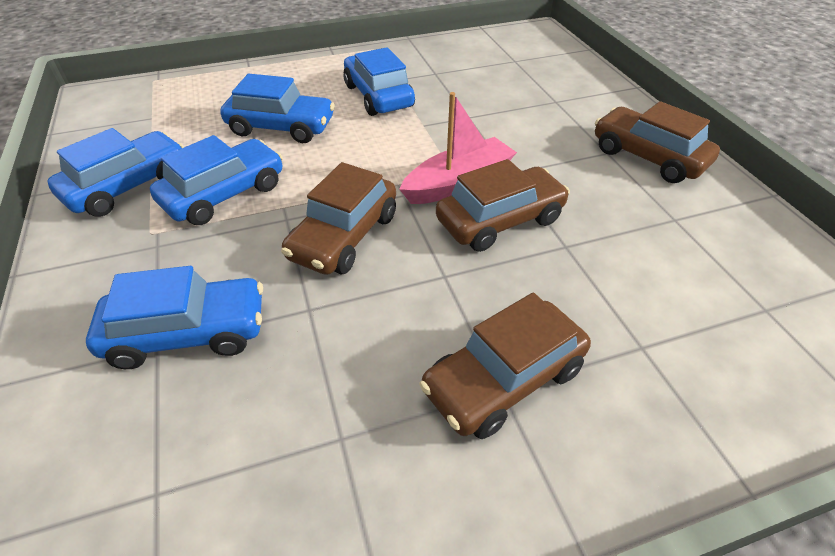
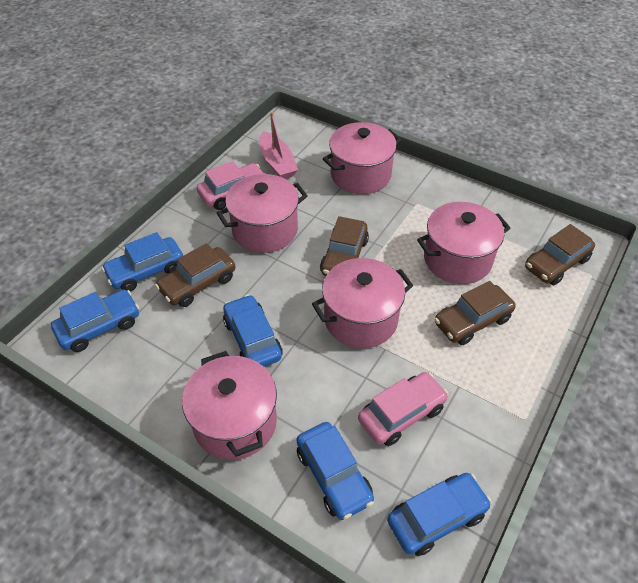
pink car: 0 -> 2
pink pot: 0 -> 5

